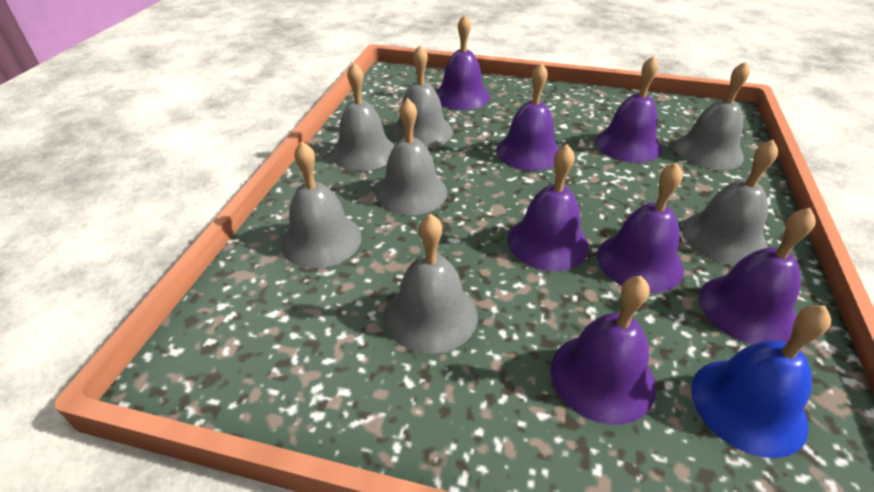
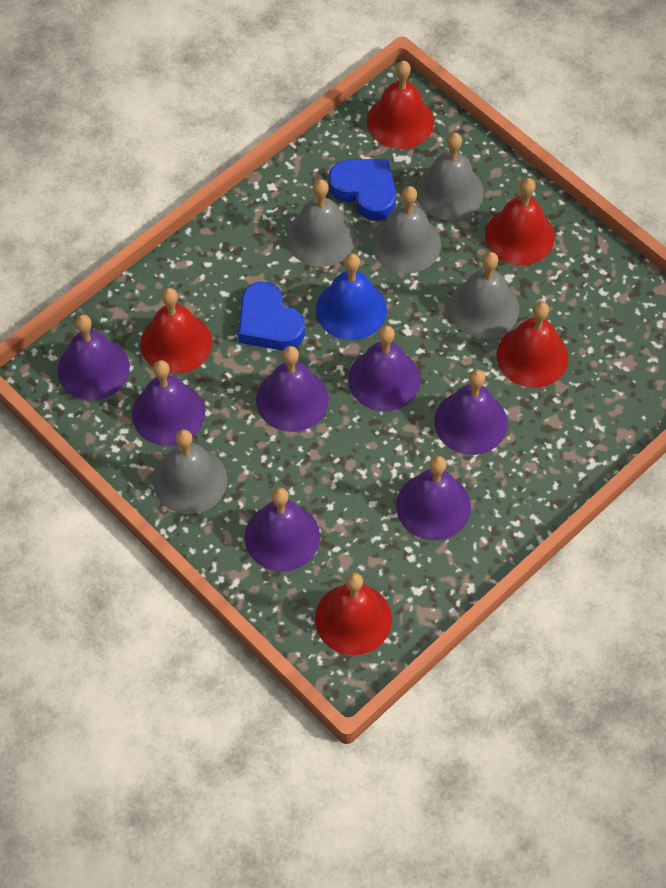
blue heart: 0 -> 2
grey bell: 7 -> 5
red bell: 0 -> 5

